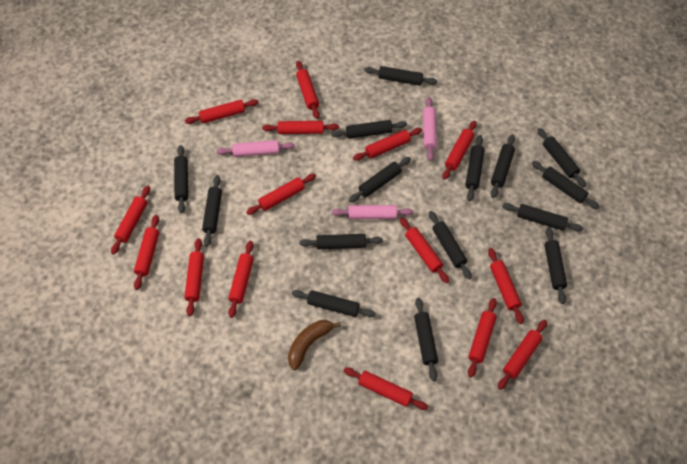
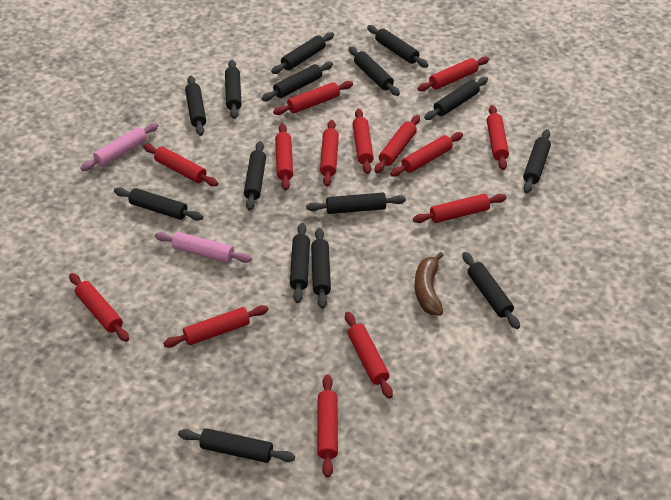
pink rolling pin: 3 -> 2
red rolling pin: 15 -> 14

